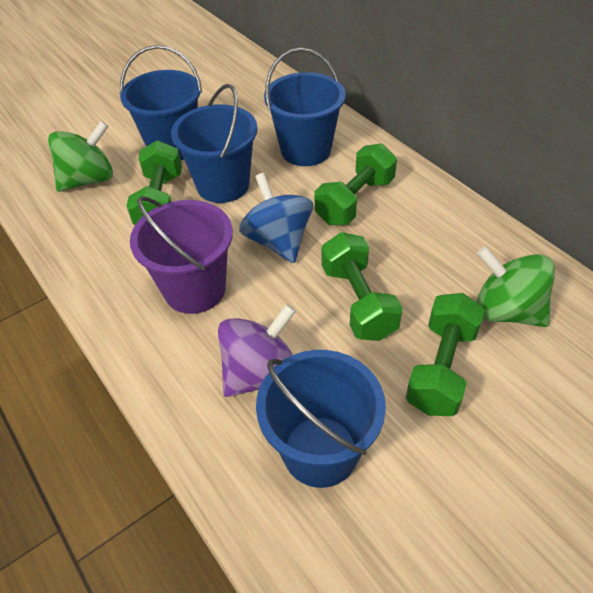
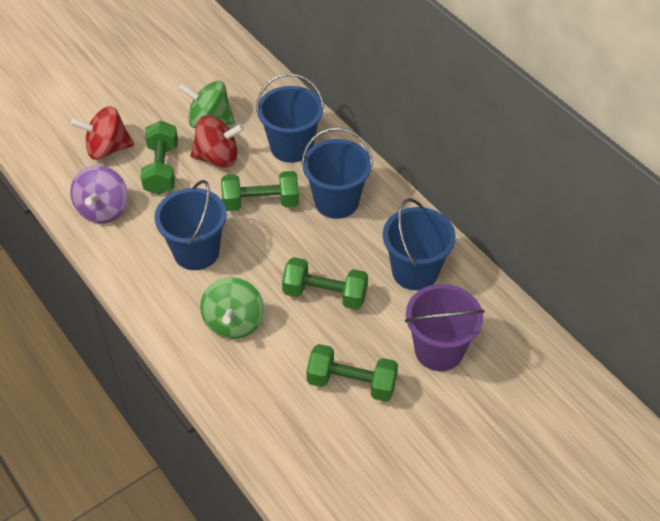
blue spinning top: 1 -> 0
red spinning top: 0 -> 2

